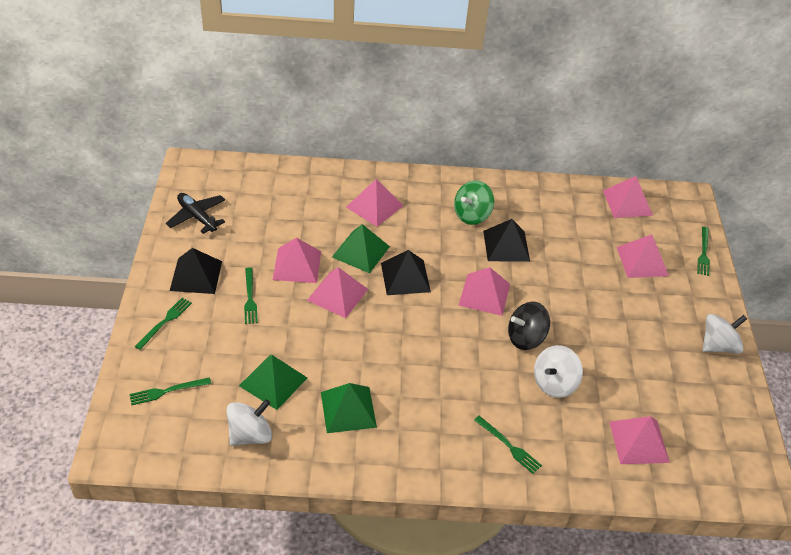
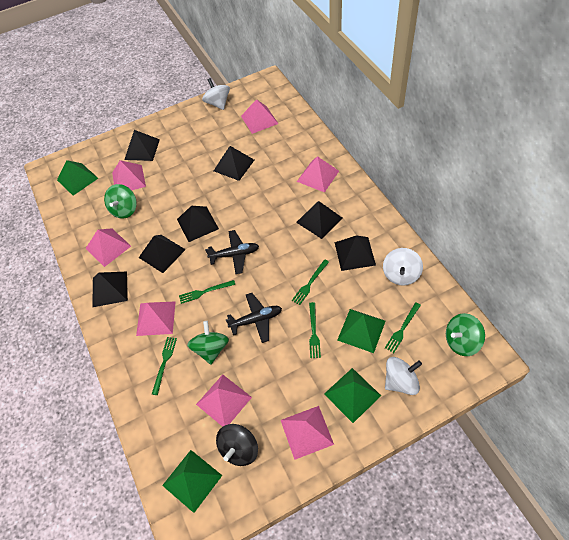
black plane: 1 -> 2
black pyramid: 3 -> 7
green pyramid: 3 -> 4
green spinning top: 1 -> 3

